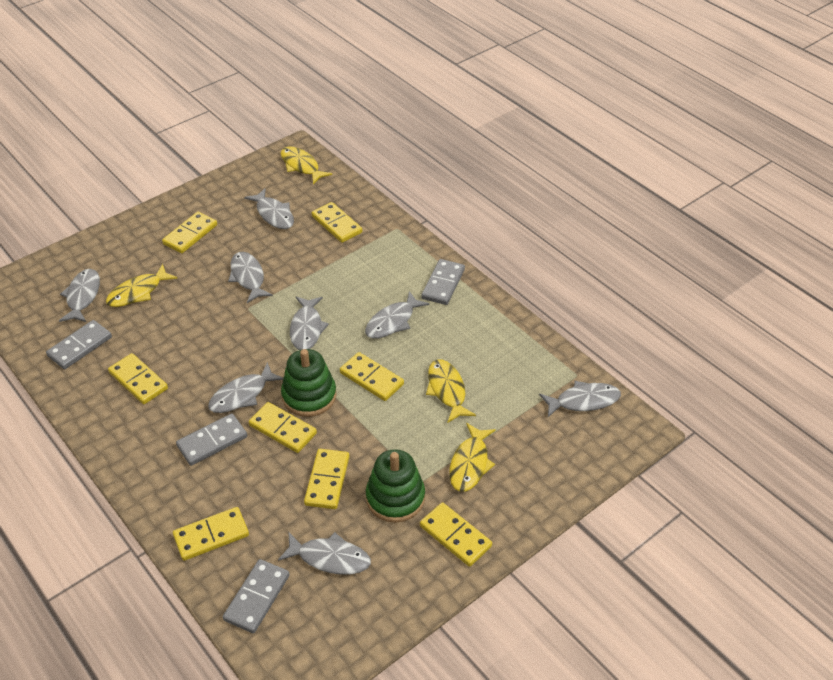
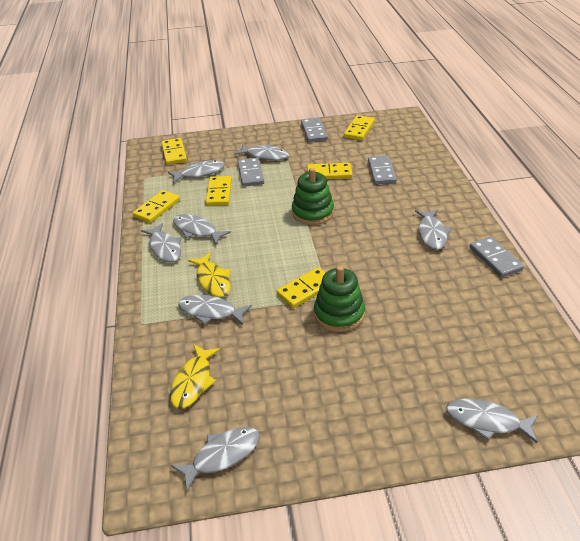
yellow domino: 8 -> 6
yellow fish: 4 -> 2

